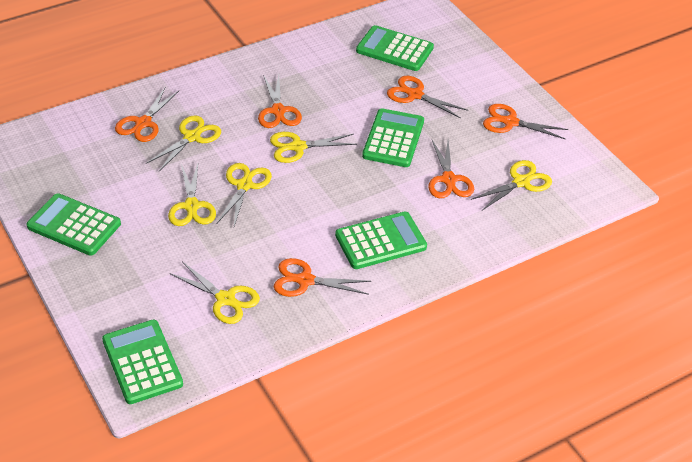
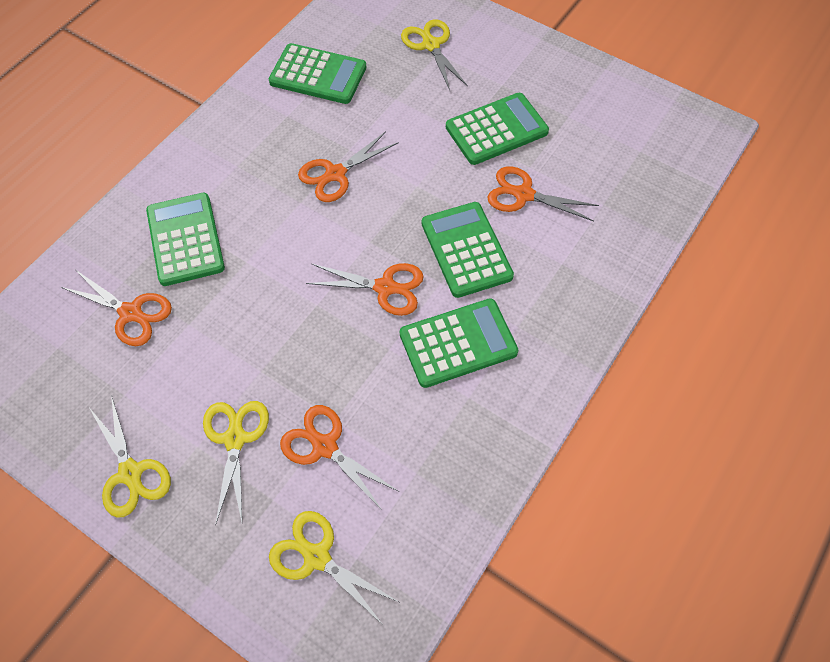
orange scissors: 6 -> 5
yellow scissors: 6 -> 4

